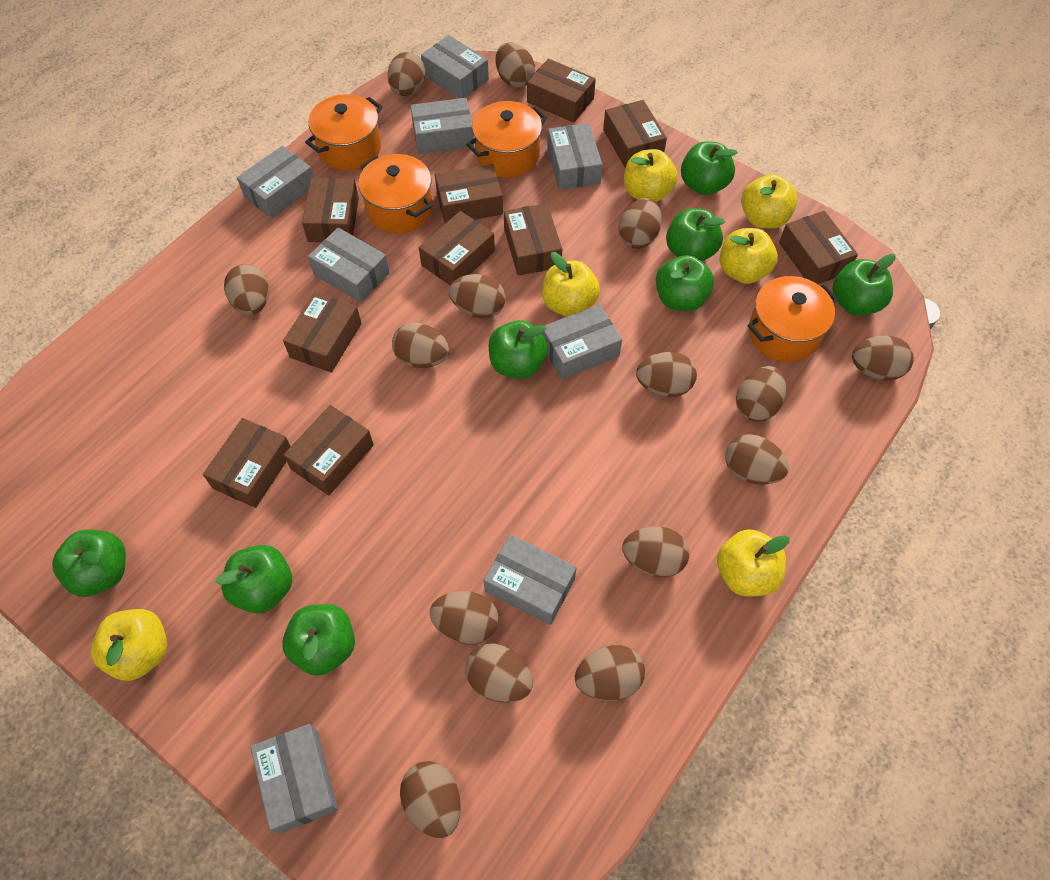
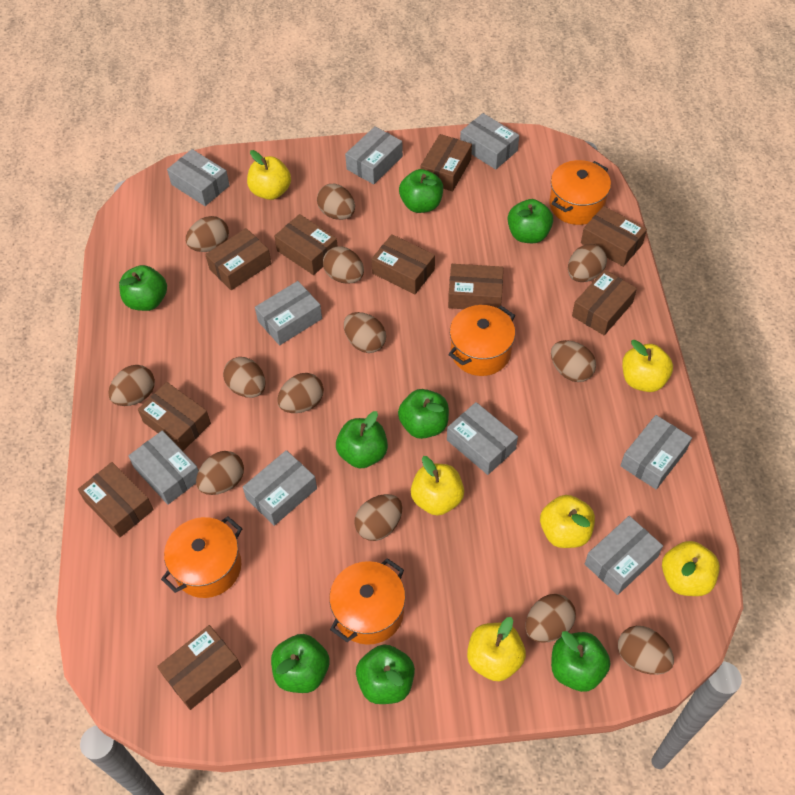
brown egg: 15 -> 13
grey box: 8 -> 9

